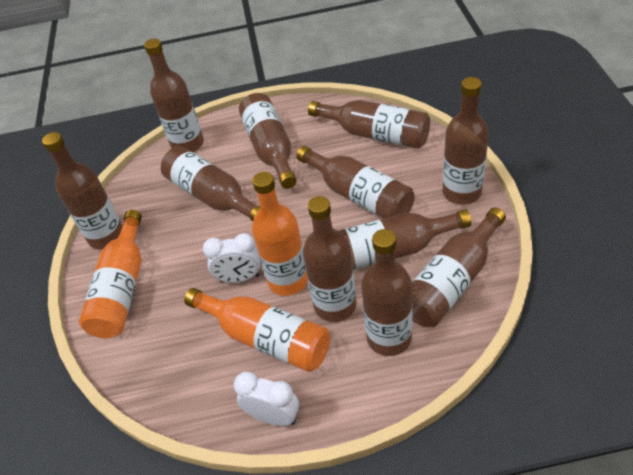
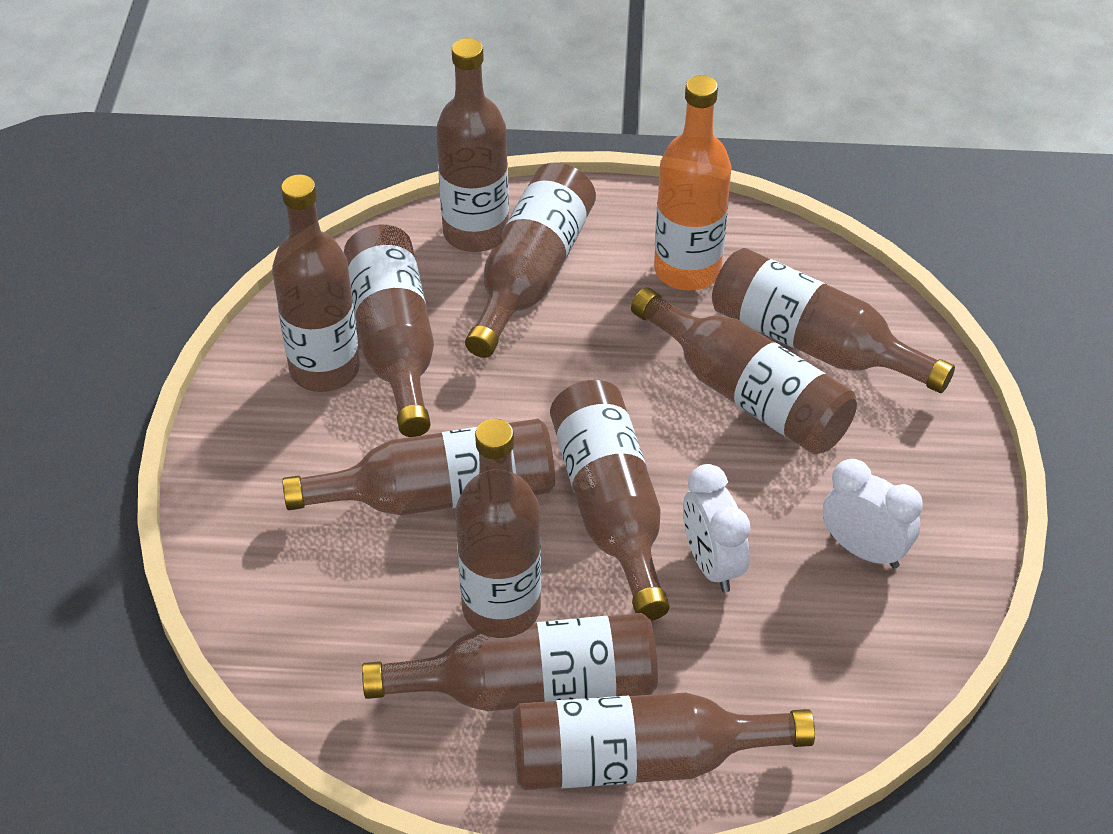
orange bottle: 3 -> 1

